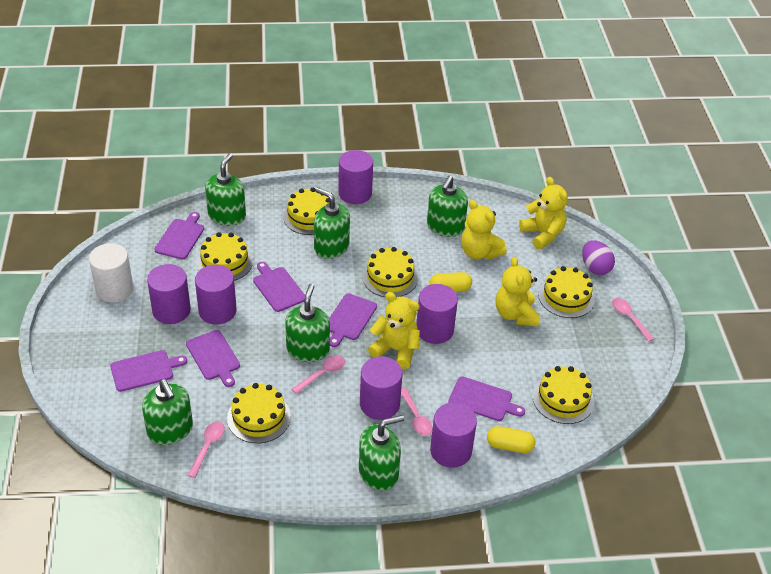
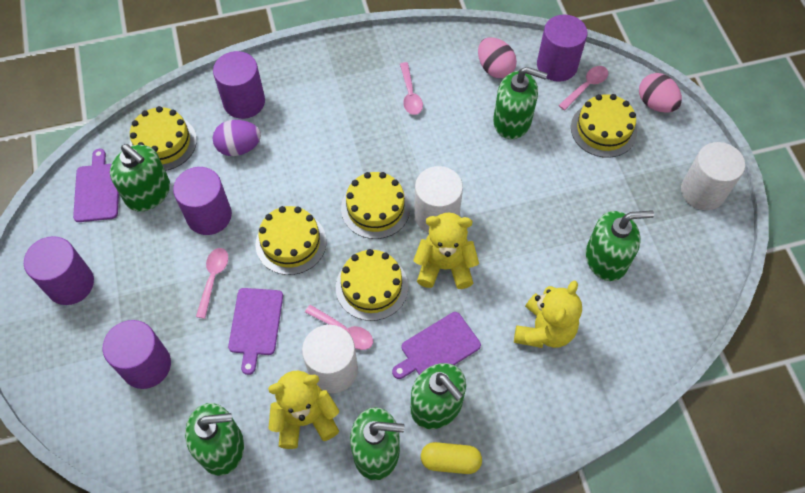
pink egg: 0 -> 2
purple cutting board: 6 -> 3
purple cylinder: 6 -> 5
white cylinder: 1 -> 3
yellow cake: 6 -> 5
yellow capsule: 2 -> 1
yellow teddy bear: 4 -> 3

